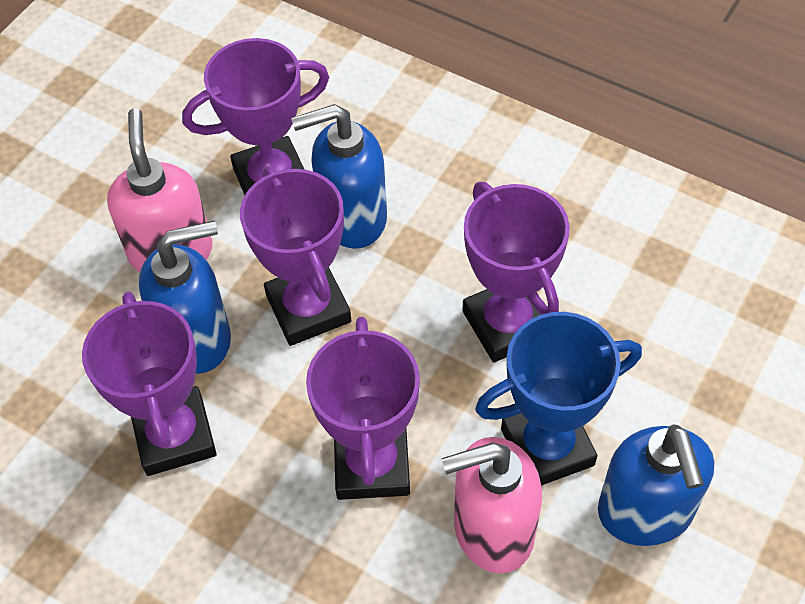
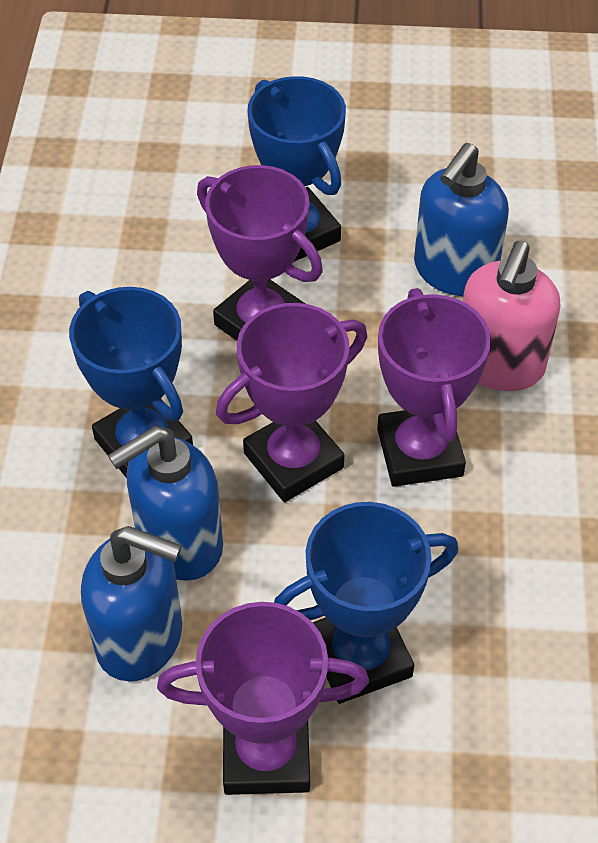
blue trophy: 1 -> 3
pink soap dispenser: 2 -> 1
purple trophy: 5 -> 4

